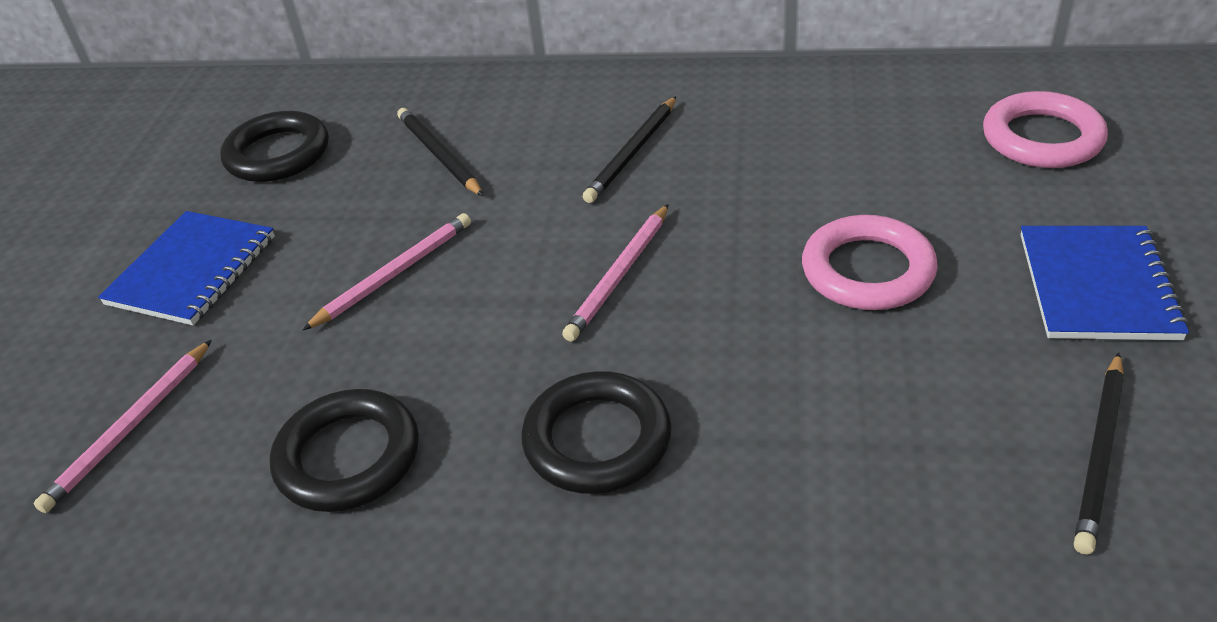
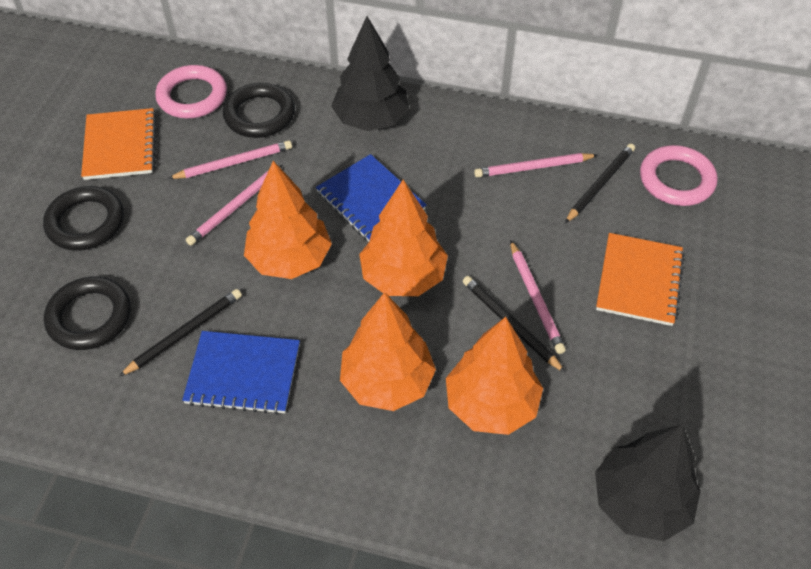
black tree: 0 -> 2
orange notebook: 0 -> 2
orange tree: 0 -> 4
pink pencil: 3 -> 4

